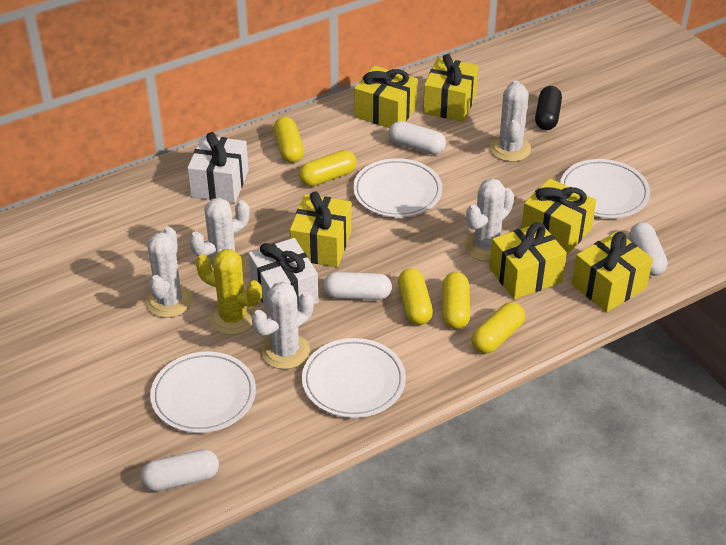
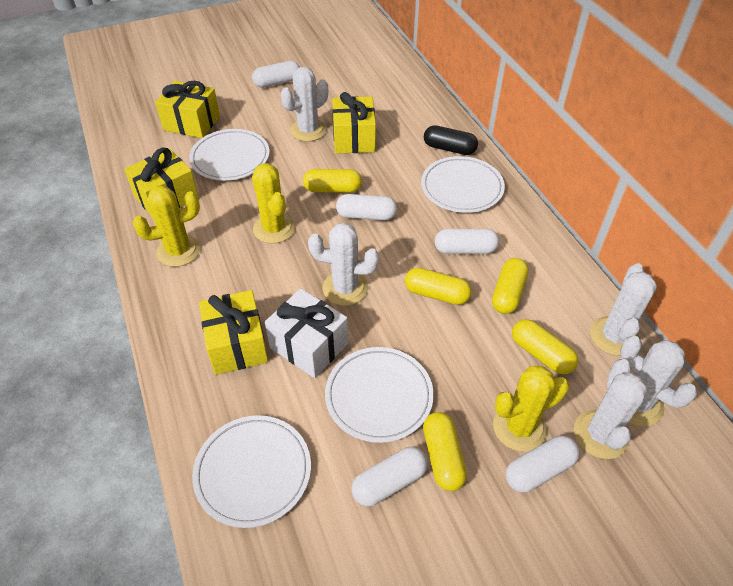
white capsule: 4 -> 5
white gift: 2 -> 1
yellow cactus: 1 -> 3
yellow gift: 6 -> 4

